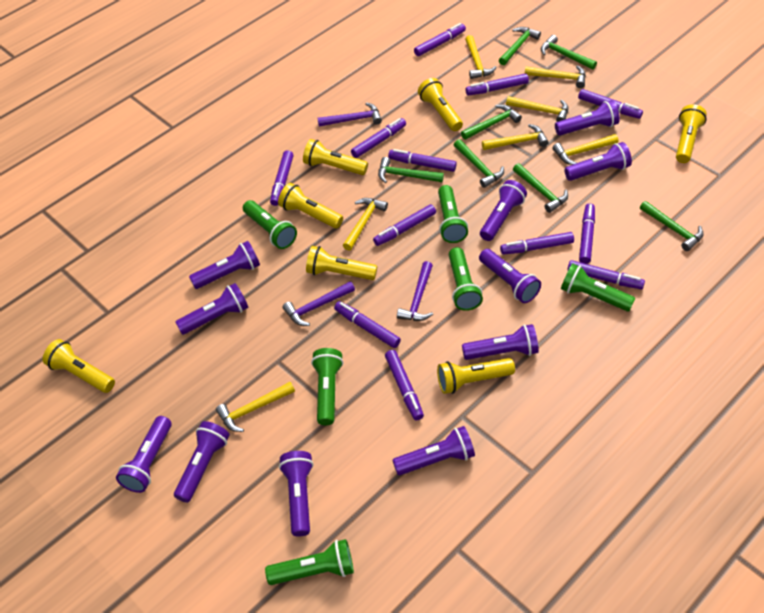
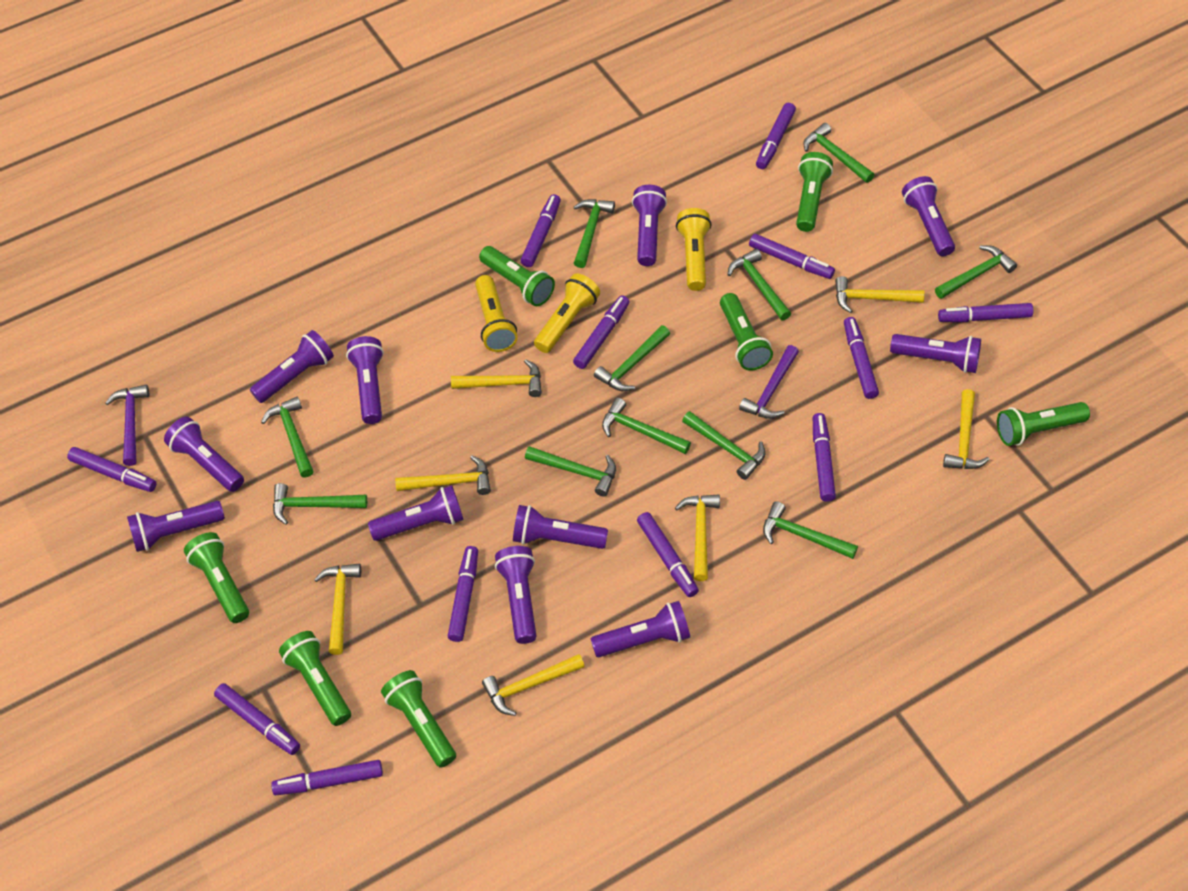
green flashlight: 6 -> 7
green hammer: 7 -> 11
purple hammer: 3 -> 2
yellow flashlight: 7 -> 3

